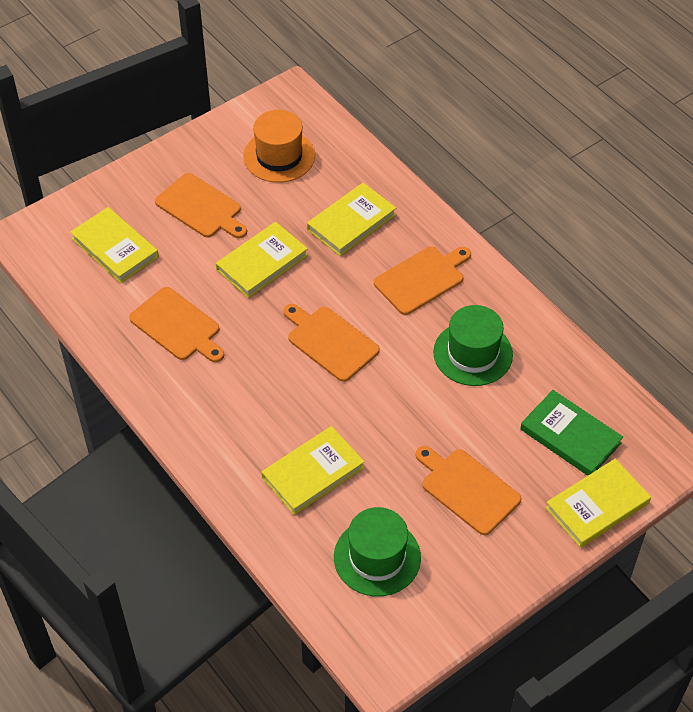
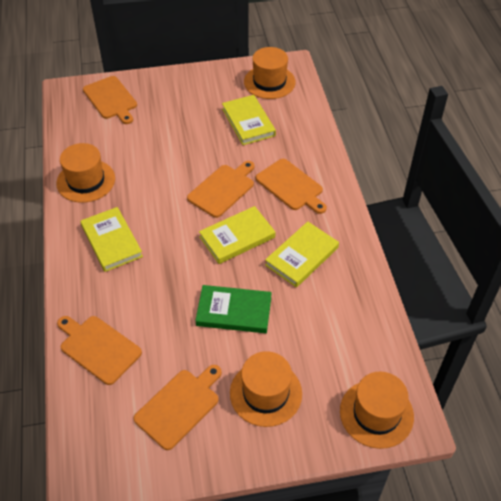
green hat: 2 -> 0
orange hat: 1 -> 4
yellow book: 5 -> 4

